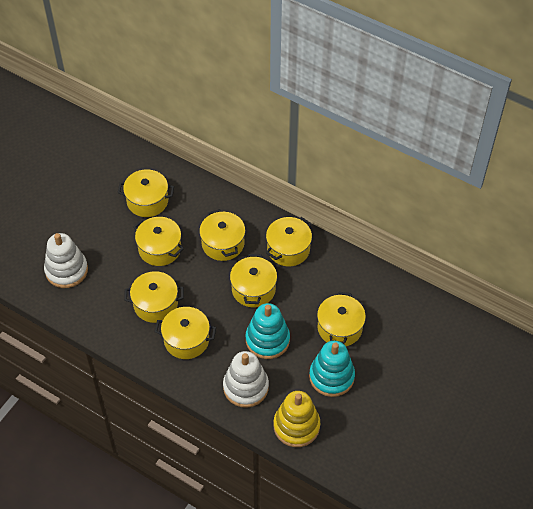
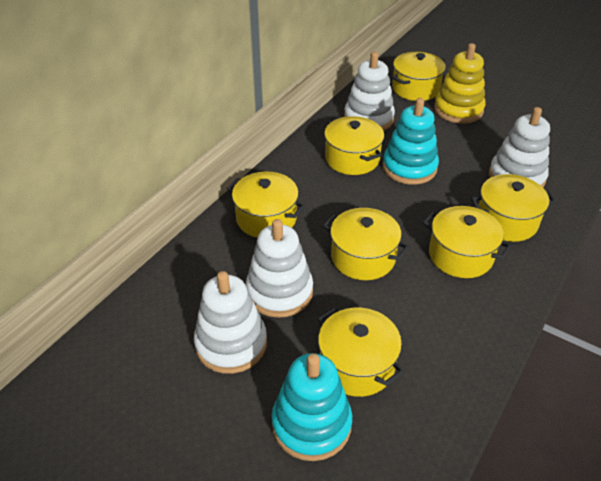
white stacking toy: 2 -> 4
yellow pot: 8 -> 7

